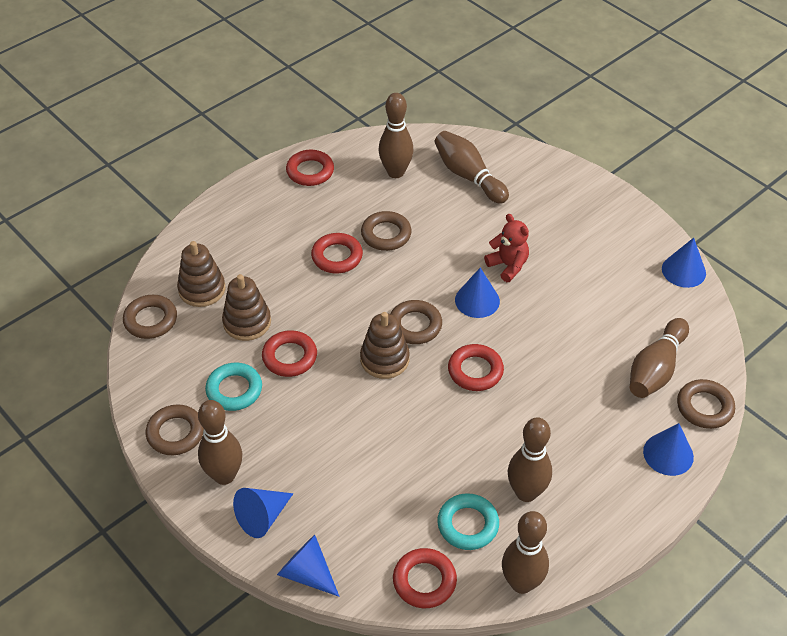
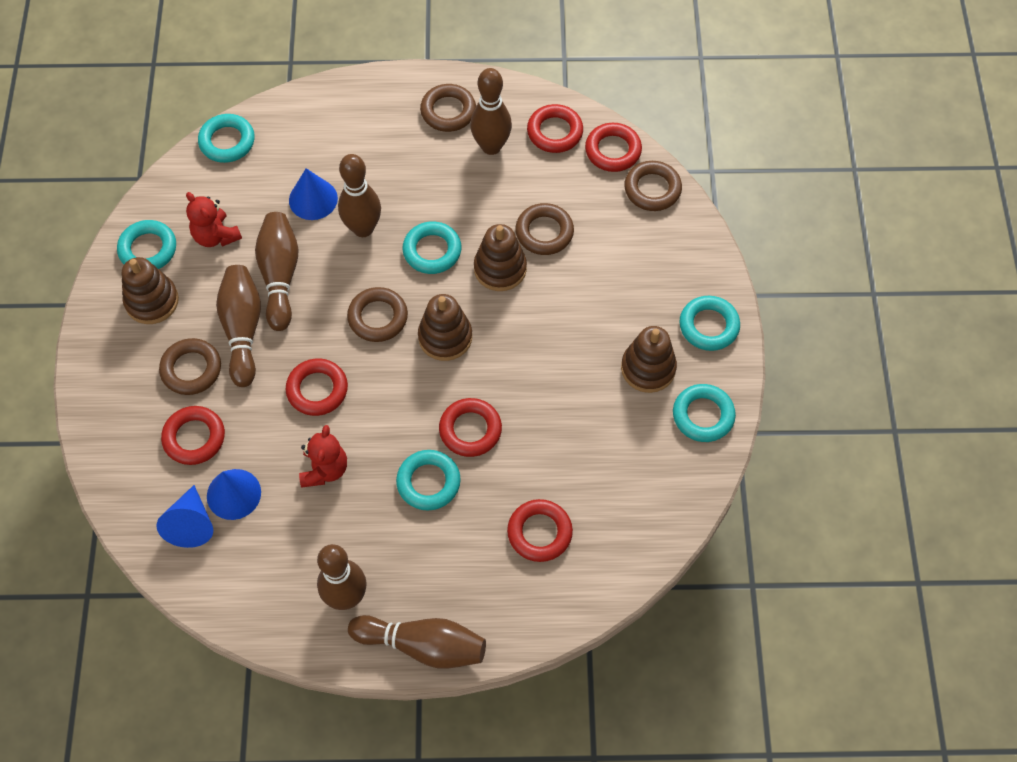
blue cone: 5 -> 3
brown stacking toy: 3 -> 4
red ring: 5 -> 6
red teddy bear: 1 -> 2
turquoise ring: 2 -> 6

